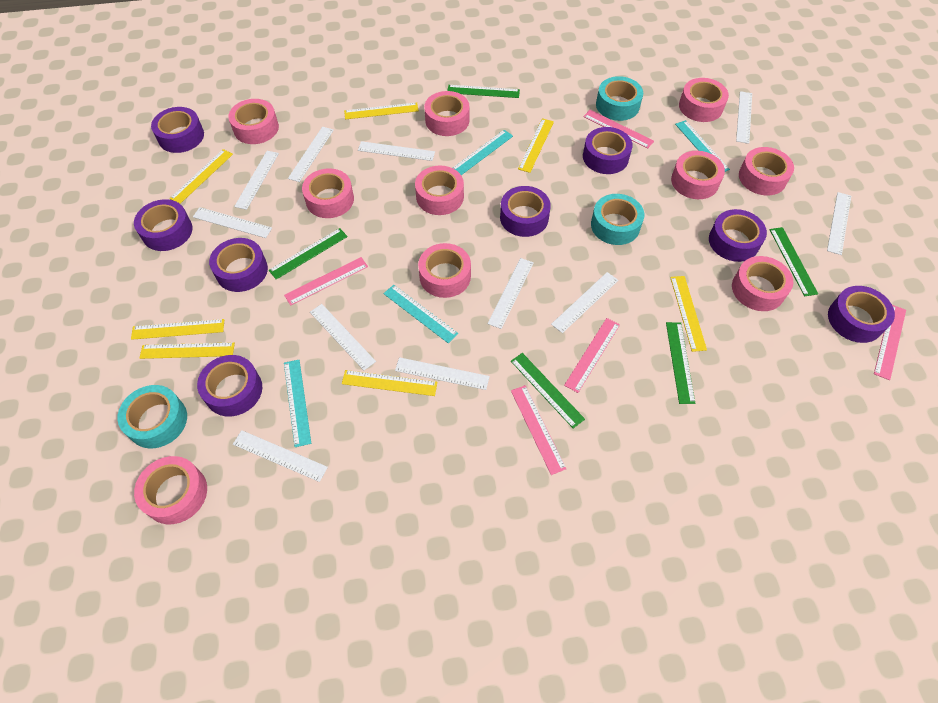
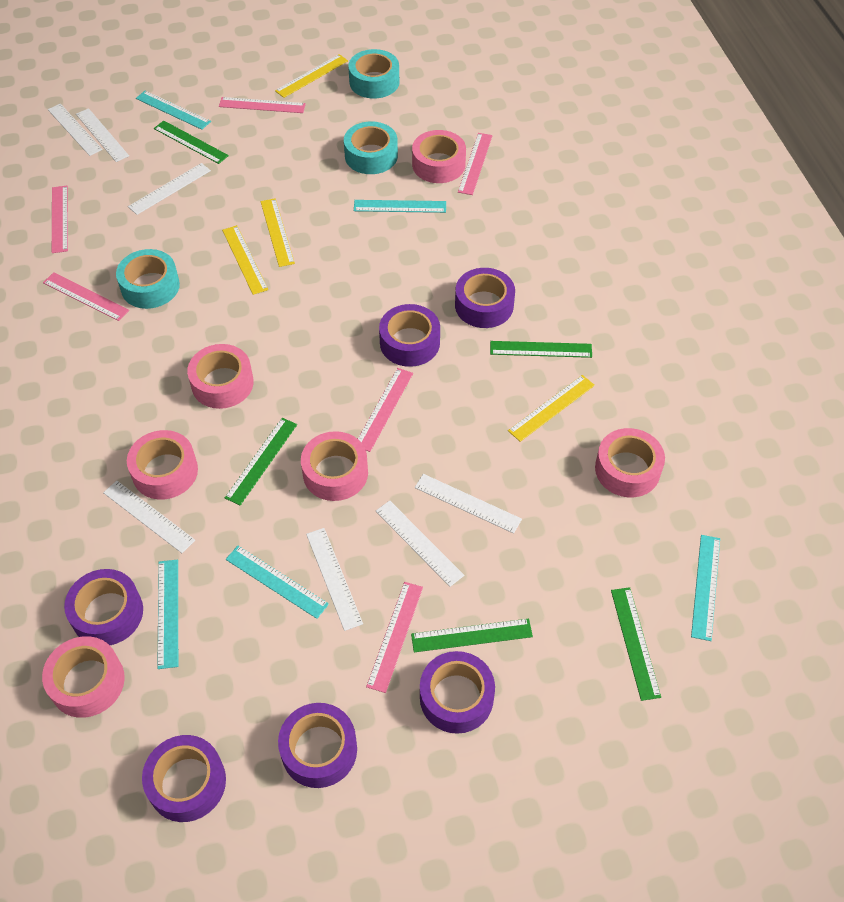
pink ruler: 5 -> 6
pink tape: 10 -> 6
purple tape: 8 -> 6
turquoise ruler: 4 -> 5
white ruler: 11 -> 7
yellow ruler: 7 -> 4

